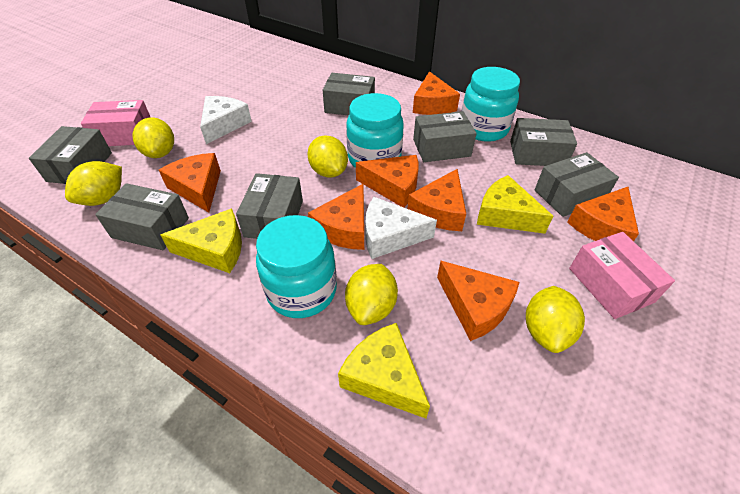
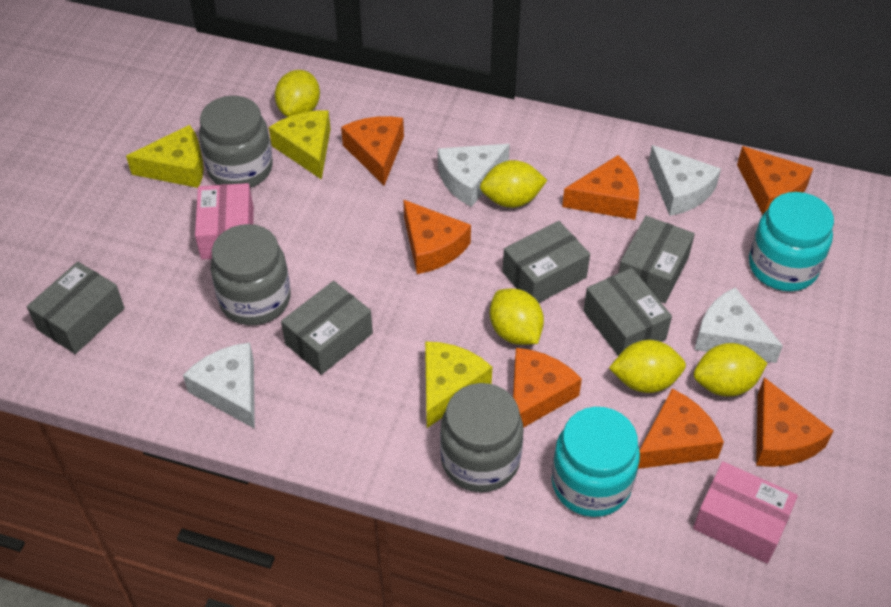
grey box: 7 -> 5
grey jar: 0 -> 3
turquoise jar: 3 -> 2
white cheese: 2 -> 4

